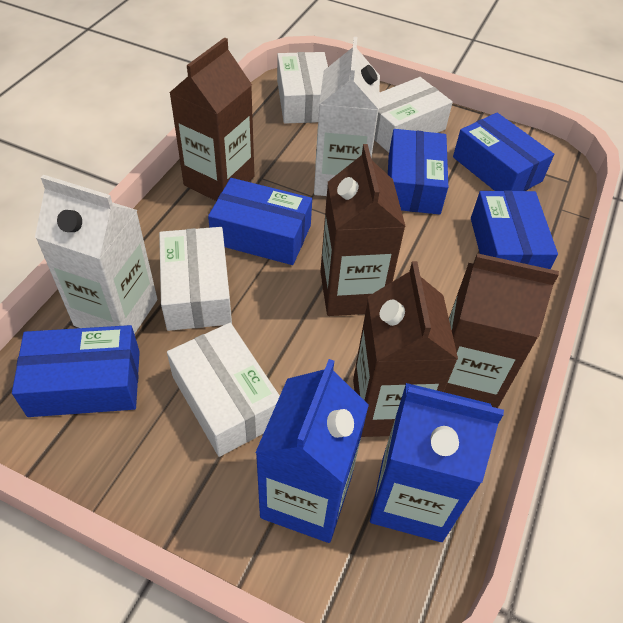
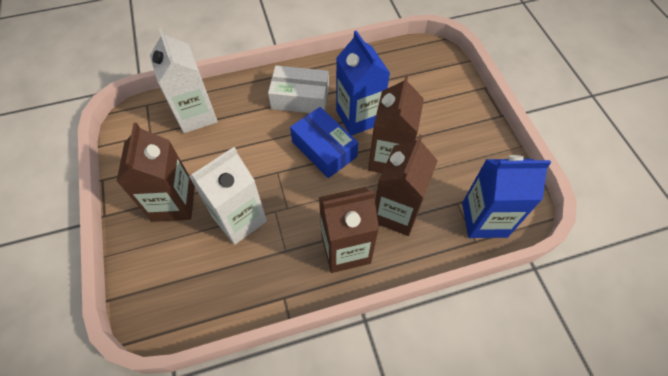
blue box: 5 -> 1
white box: 4 -> 1

